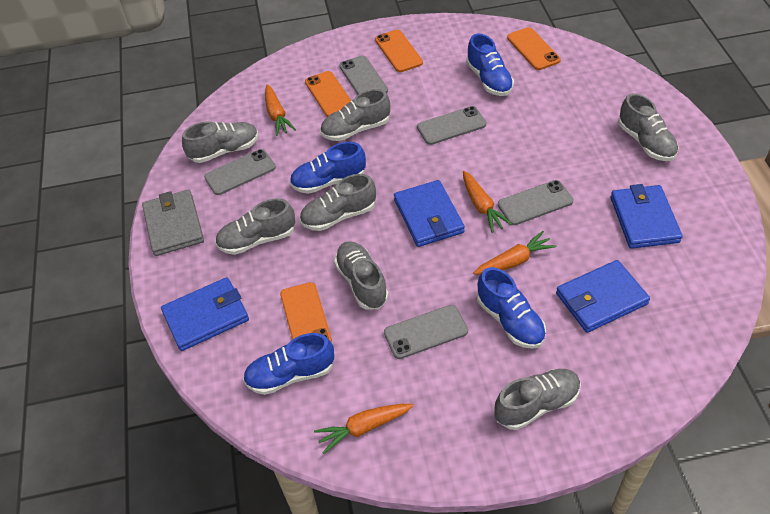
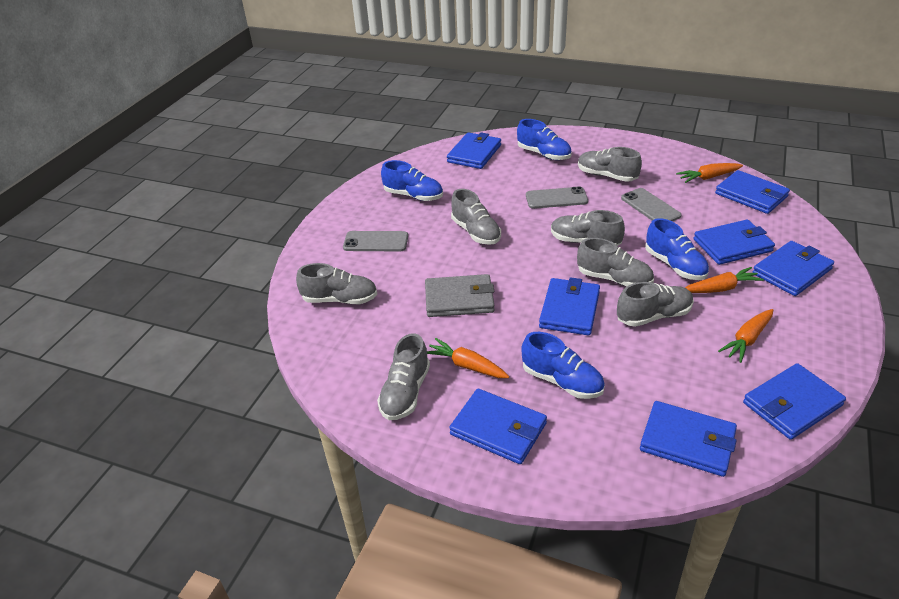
blue wallet: 4 -> 8
grey phone: 5 -> 3
orange phone: 4 -> 0

